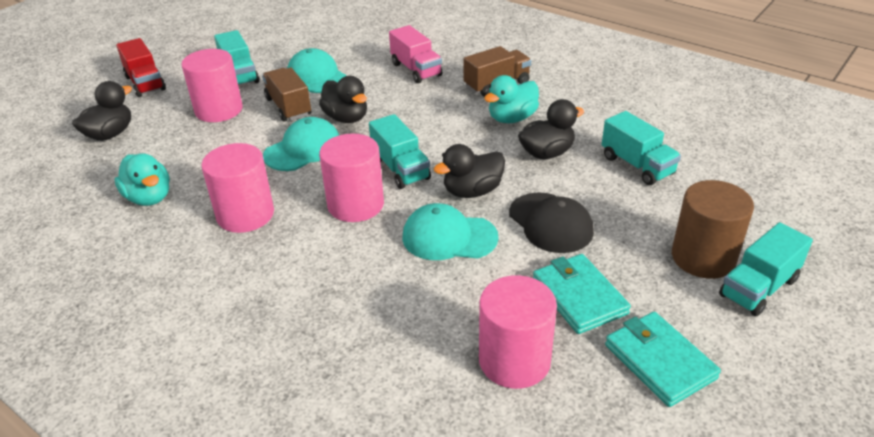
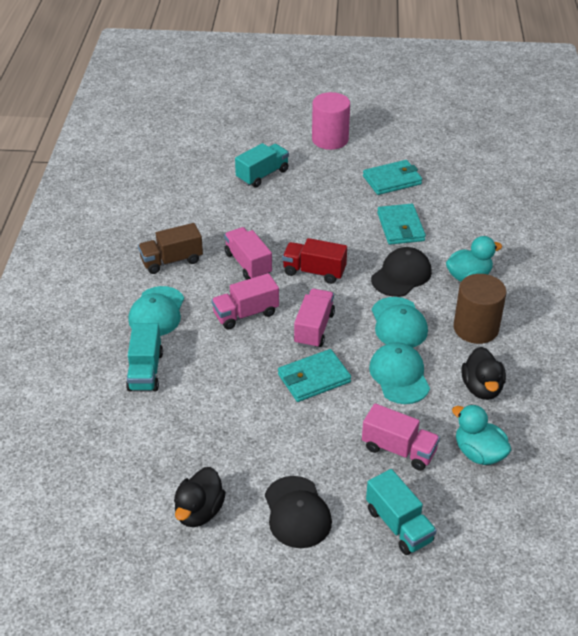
black cap: 1 -> 2
black duck: 4 -> 2
brown truck: 2 -> 1
pink cylinder: 4 -> 1
pink truck: 1 -> 4
turquoise truck: 4 -> 3
turquoise wallet: 2 -> 3

